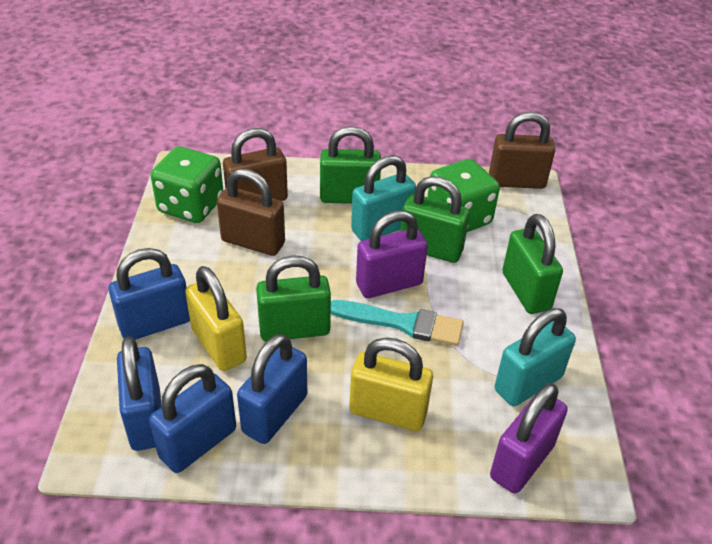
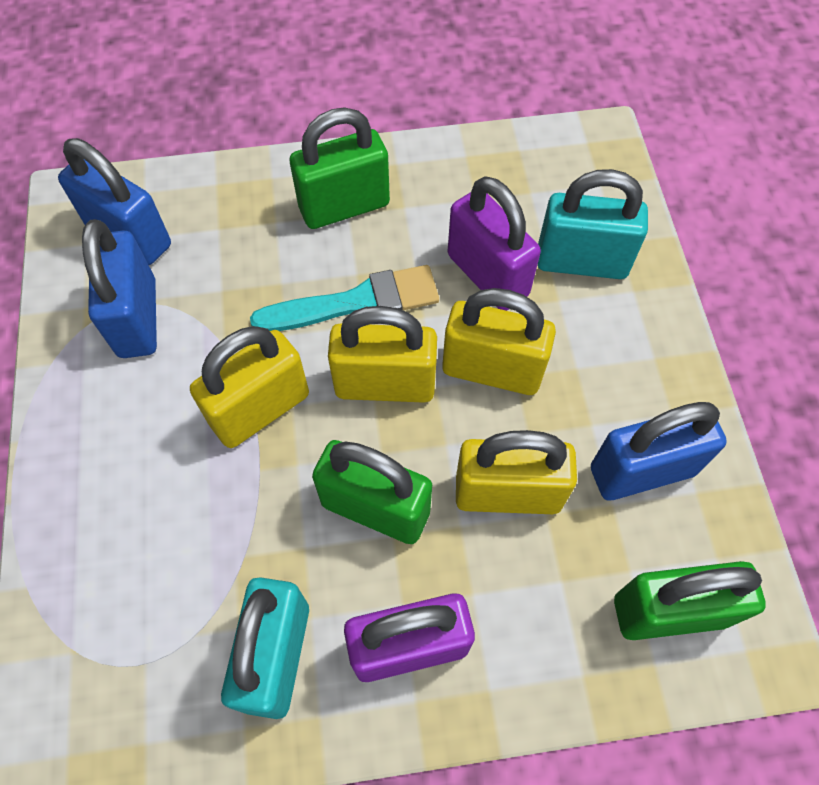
blue padlock: 4 -> 3
brown padlock: 3 -> 0
green dice: 2 -> 0
green padlock: 4 -> 3
yellow padlock: 2 -> 4

